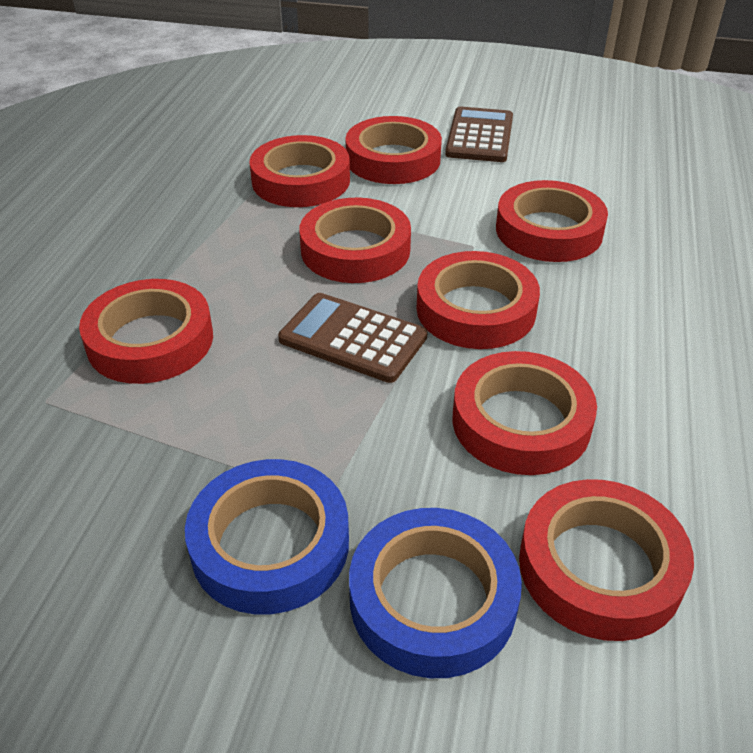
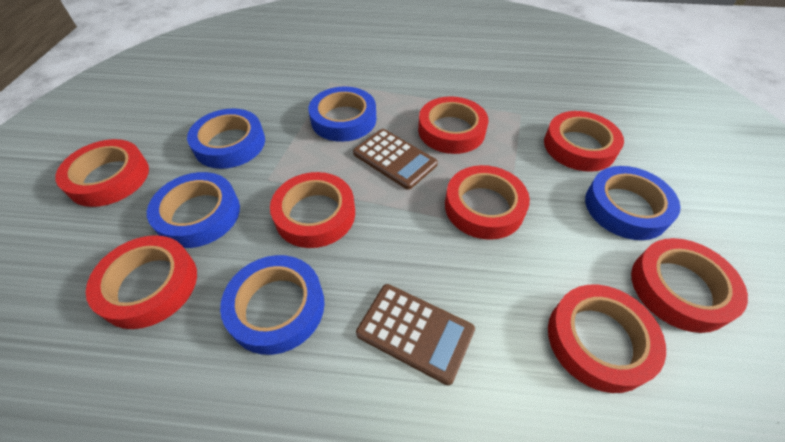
blue tape: 2 -> 5

